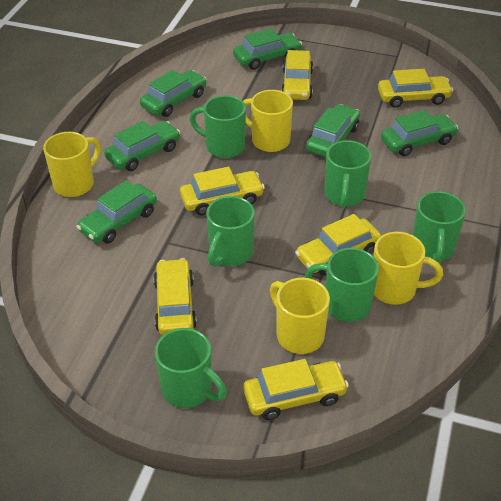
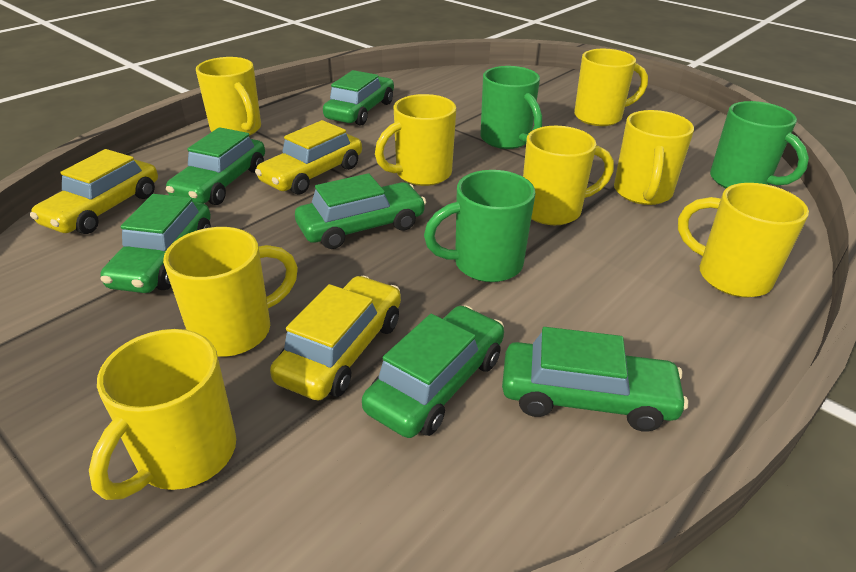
green mug: 6 -> 3
yellow car: 6 -> 3
yellow mug: 4 -> 8

